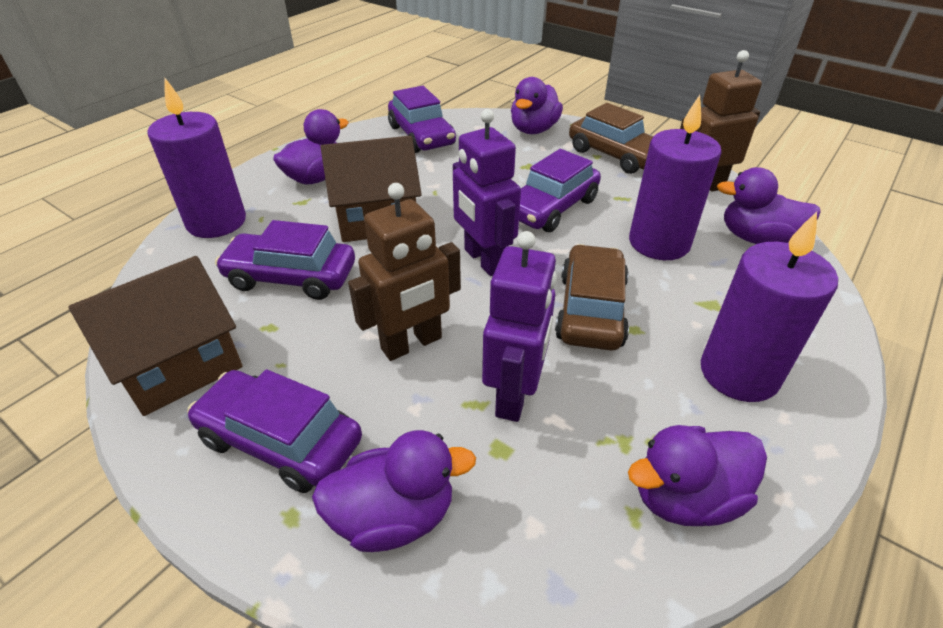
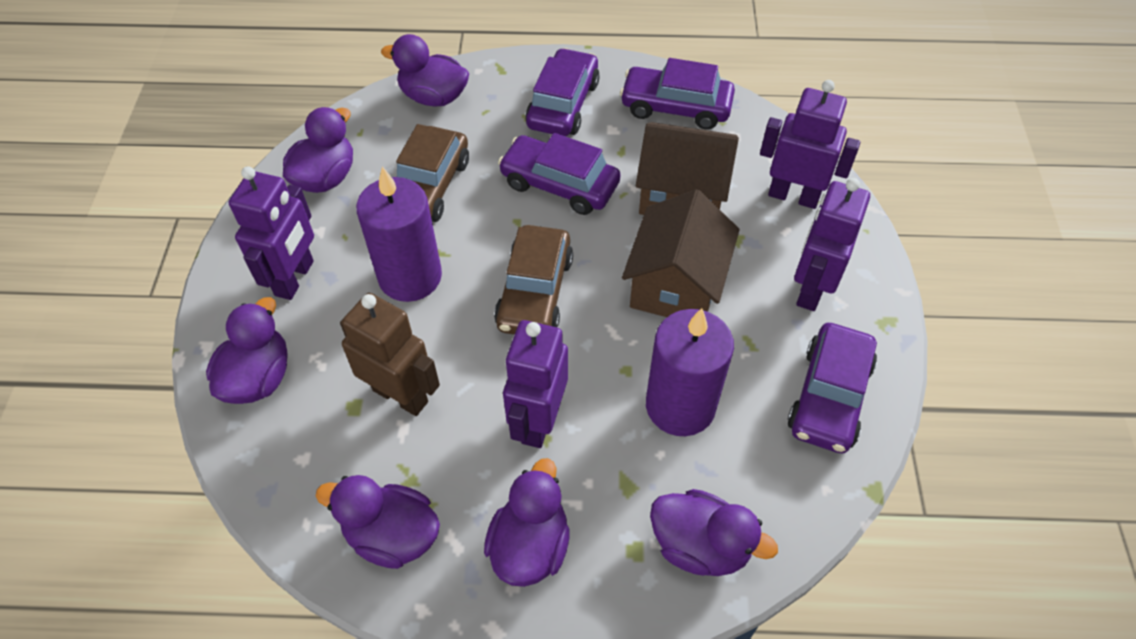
brown robot: 2 -> 1
purple candle: 3 -> 2
purple duck: 5 -> 6
purple robot: 2 -> 4

